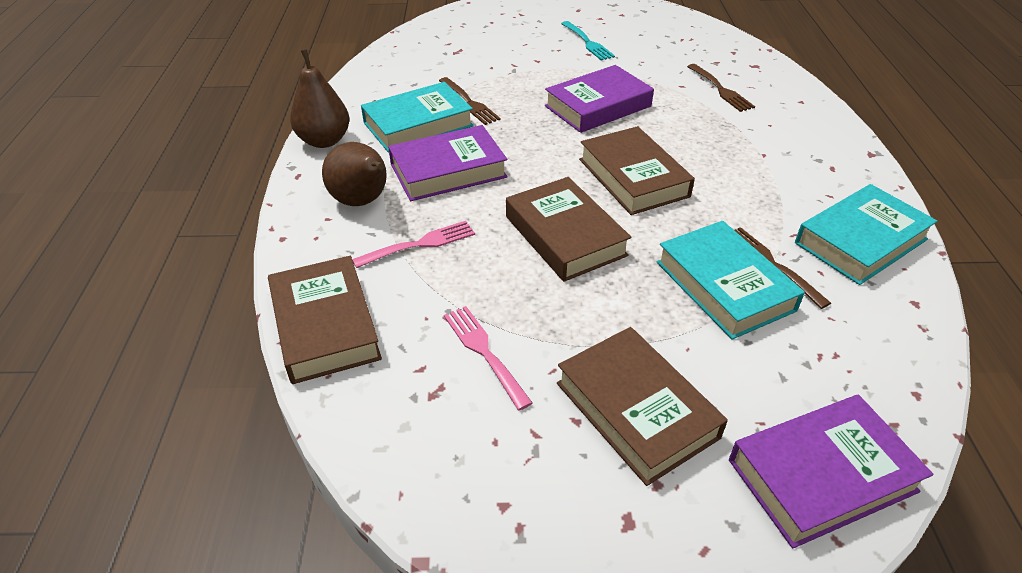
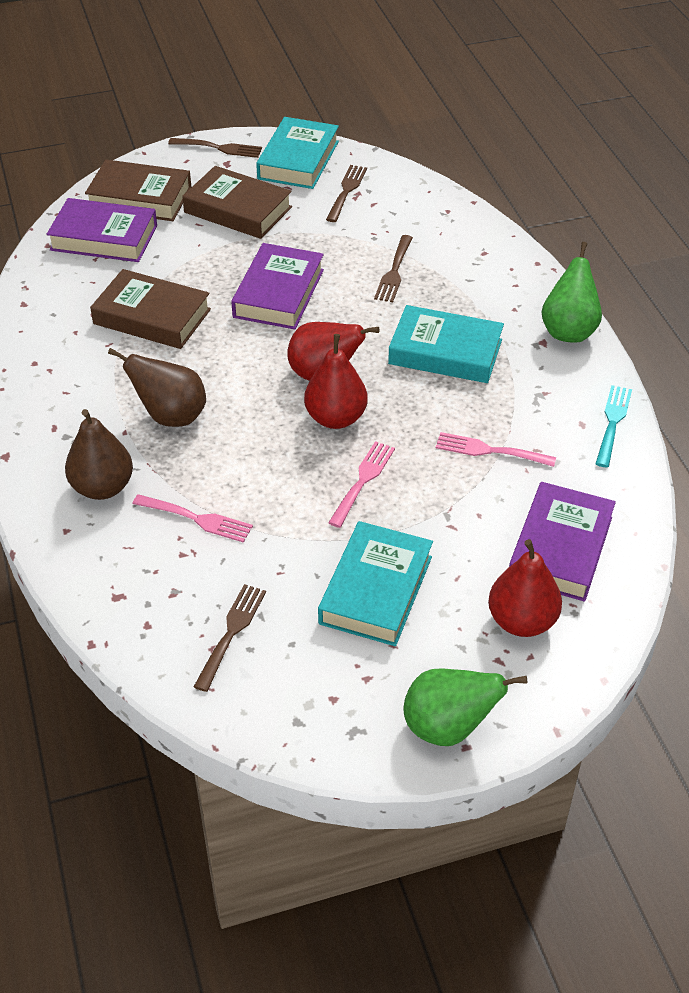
brown book: 4 -> 3
brown fork: 3 -> 4
green pear: 0 -> 2
pink fork: 2 -> 3
red pear: 0 -> 3

